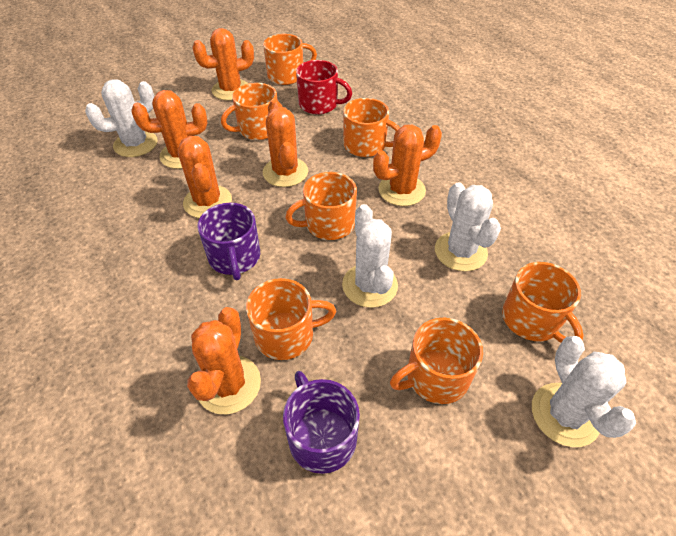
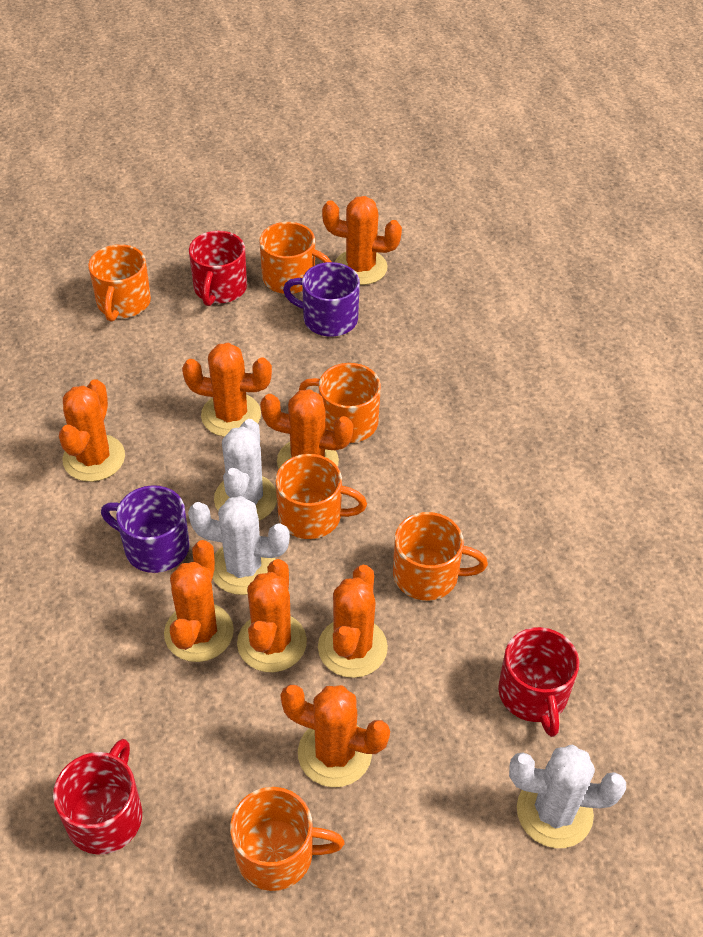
orange cactus: 6 -> 8
orange mug: 7 -> 6
red mug: 1 -> 3
white cactus: 4 -> 3

